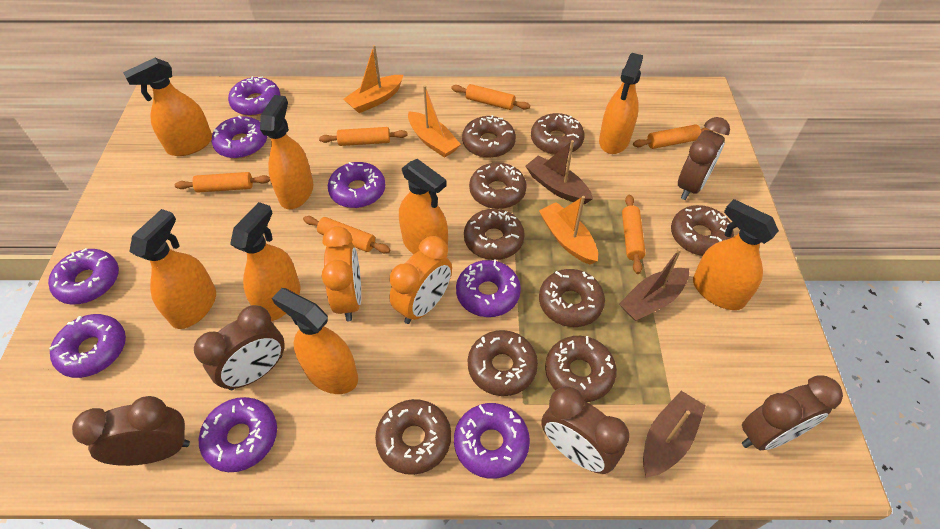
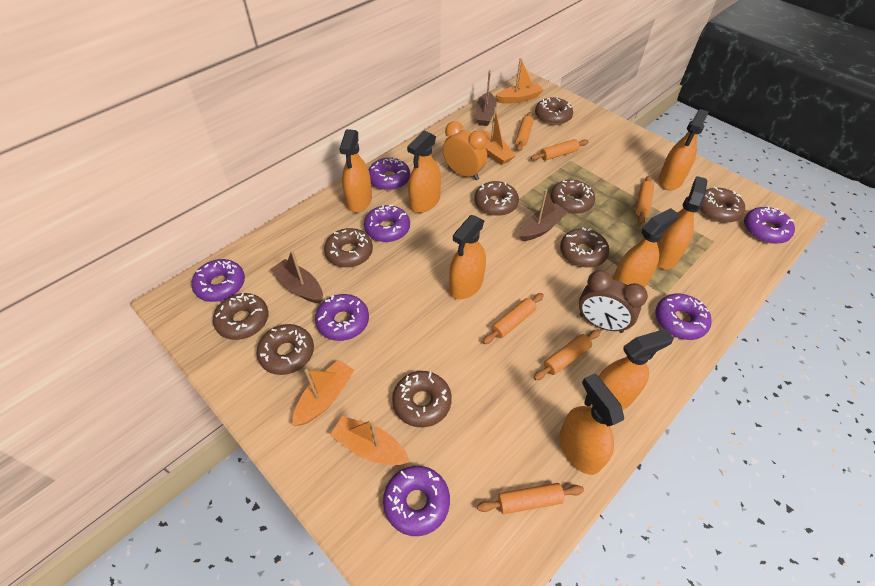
brown clock: 5 -> 1
orange boat: 3 -> 4
orange clock: 2 -> 1
purple donut: 8 -> 7

